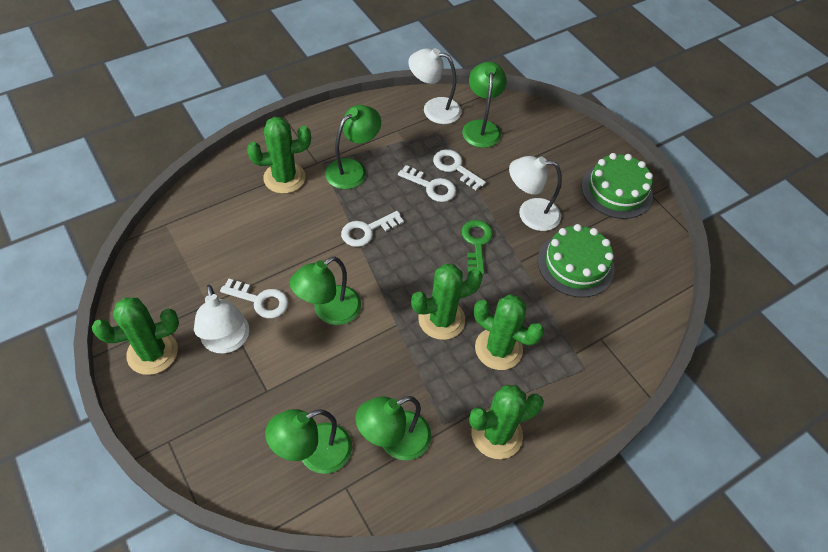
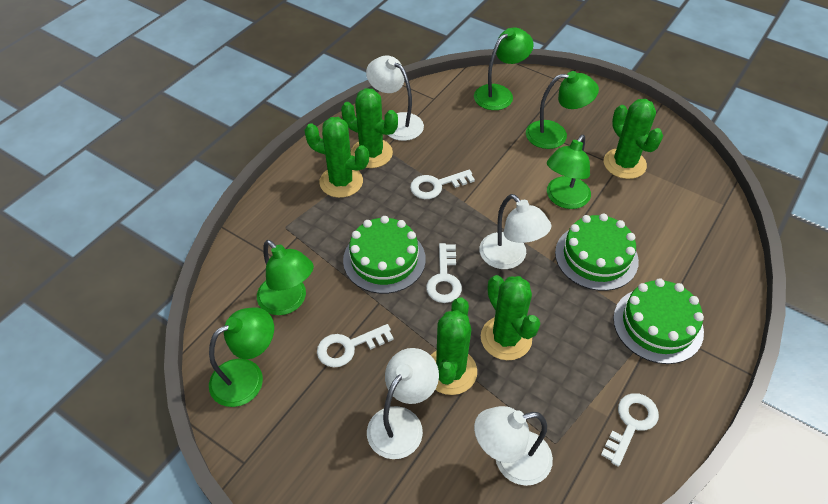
green cake: 2 -> 3
green key: 1 -> 0
white lamp: 3 -> 4

